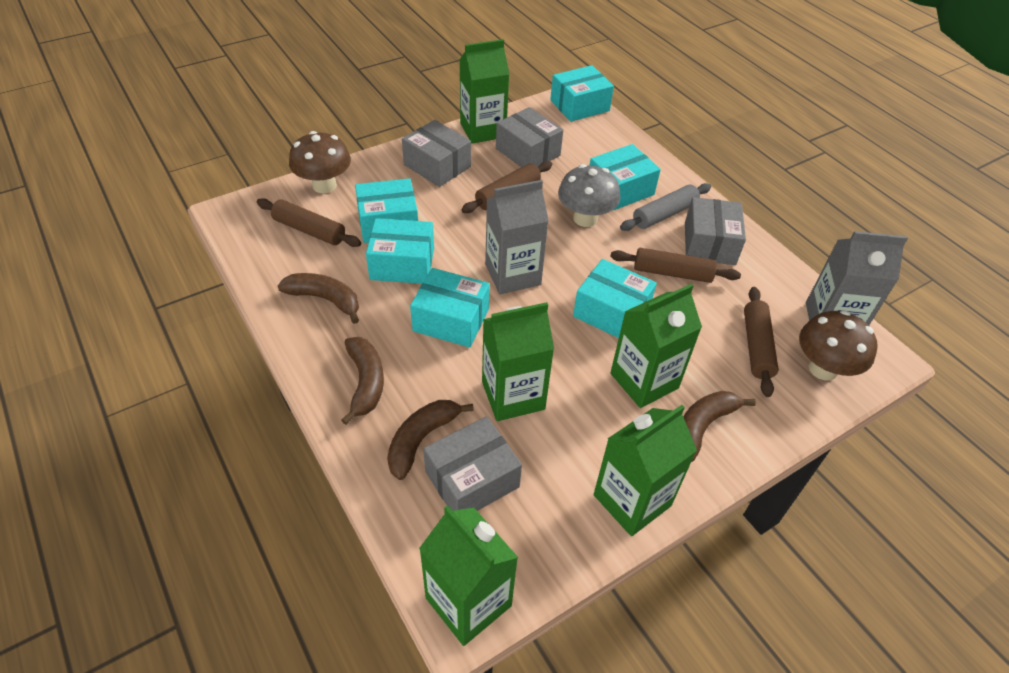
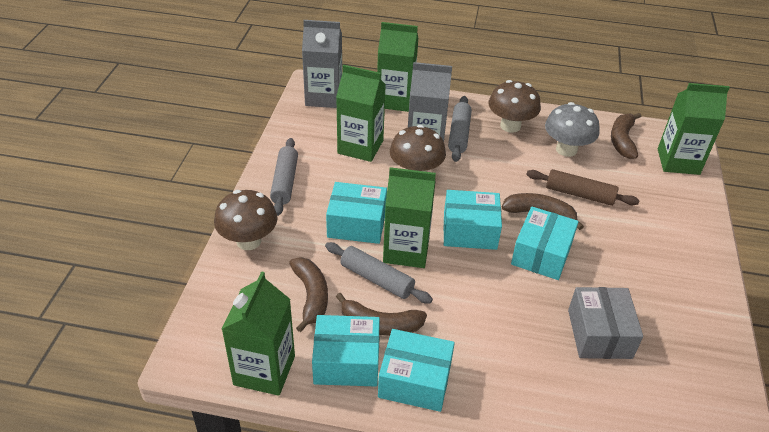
brown mushroom: 2 -> 3
brown rolling pin: 4 -> 1
grey box: 4 -> 1
grey rolling pin: 1 -> 3
turquoise box: 6 -> 5

